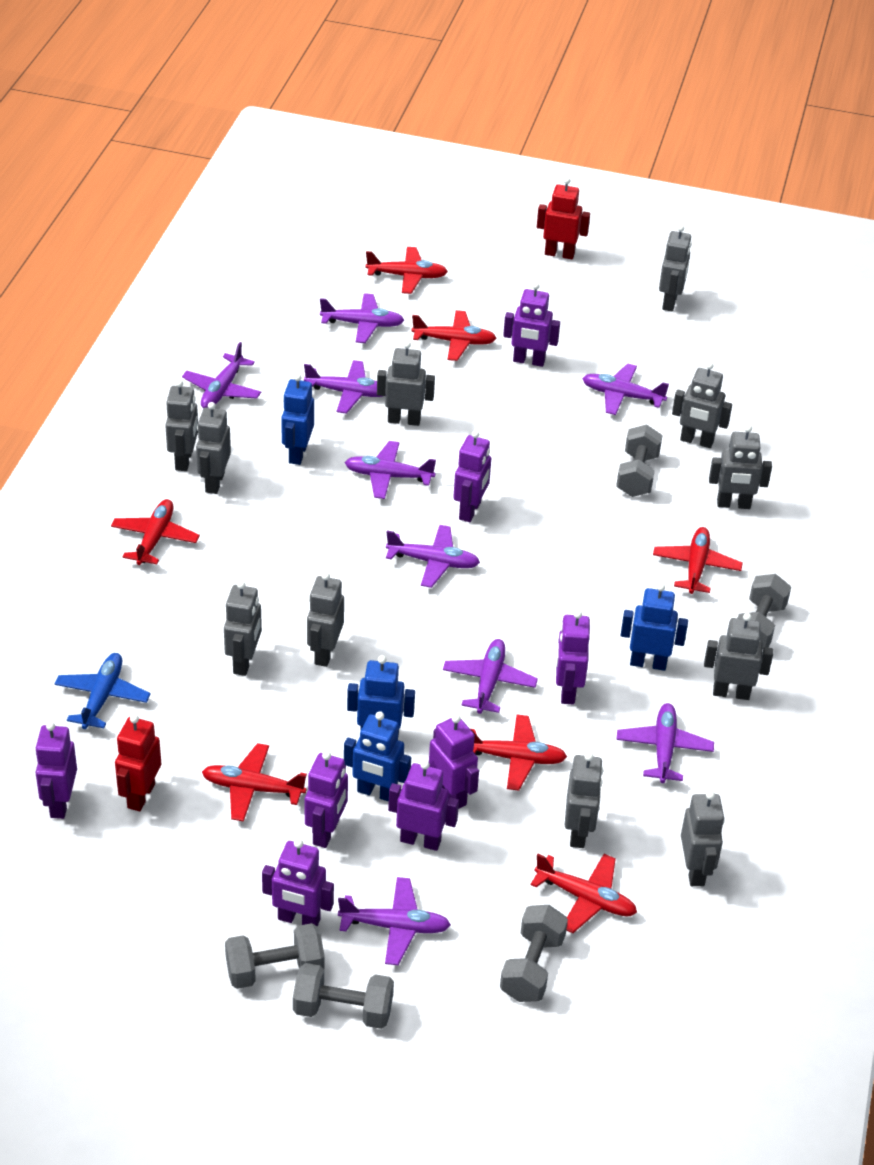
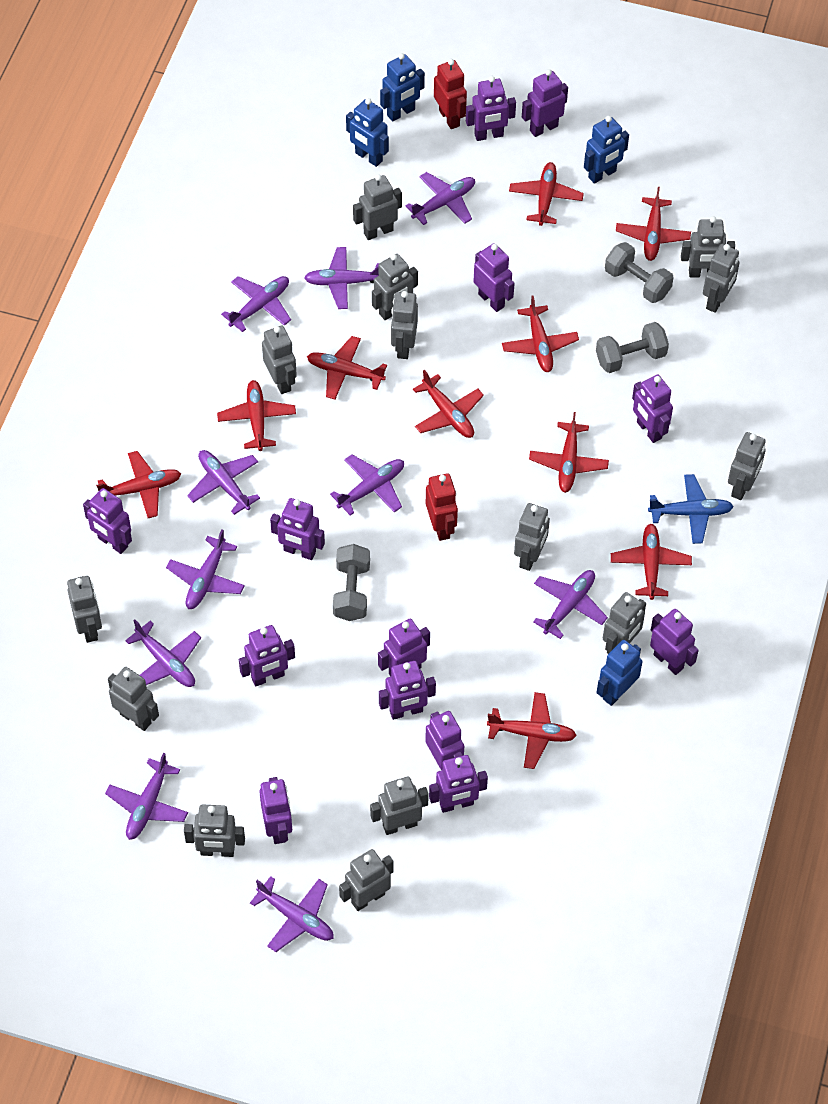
grey dumbbell: 5 -> 3
grey robot: 11 -> 14
purple plane: 9 -> 10
purple robot: 8 -> 13
red plane: 7 -> 10

